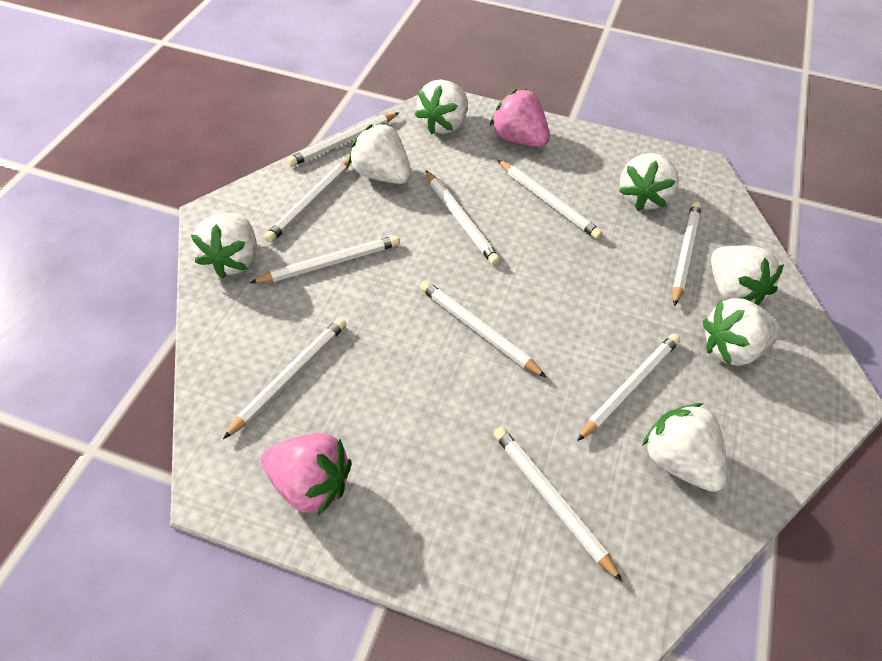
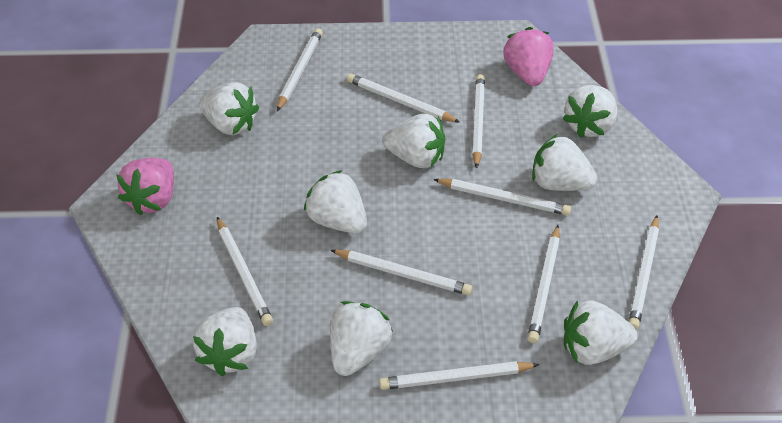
white pencil: 10 -> 9
white strawberry: 7 -> 8

